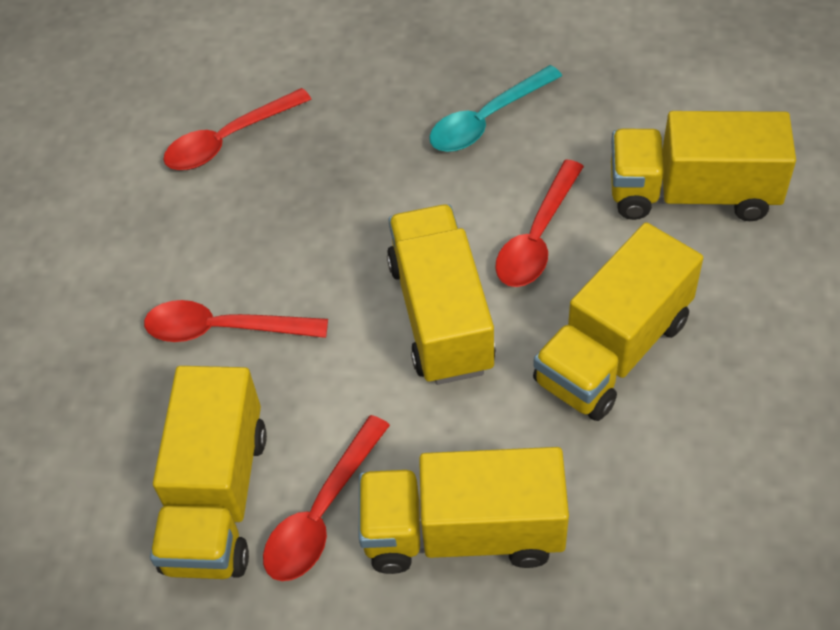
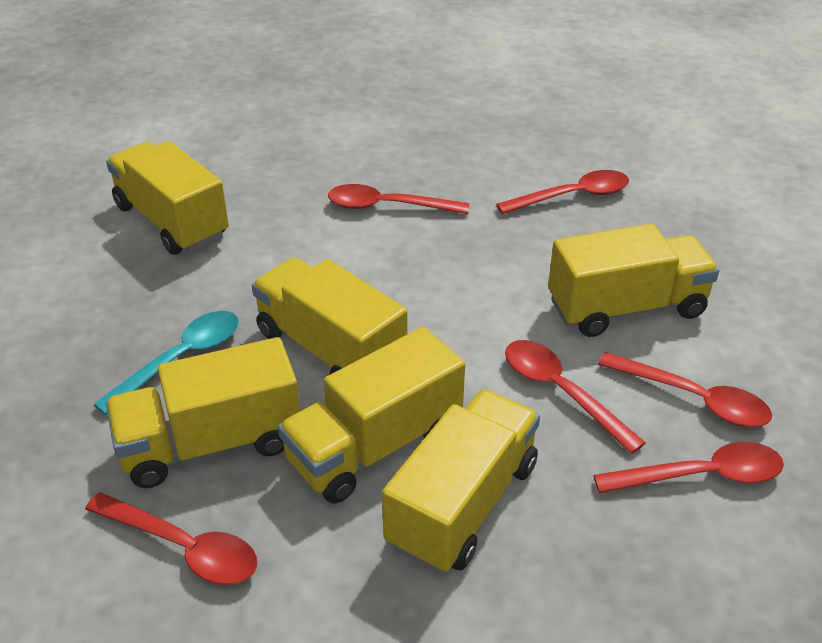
red spoon: 4 -> 6
yellow truck: 5 -> 6

